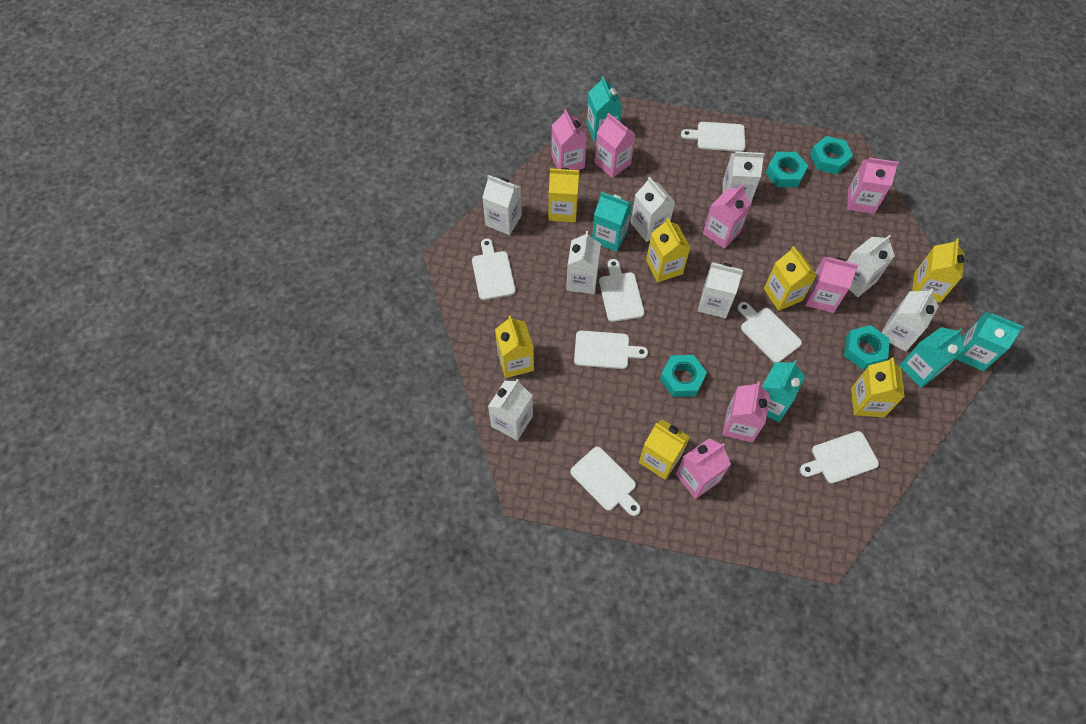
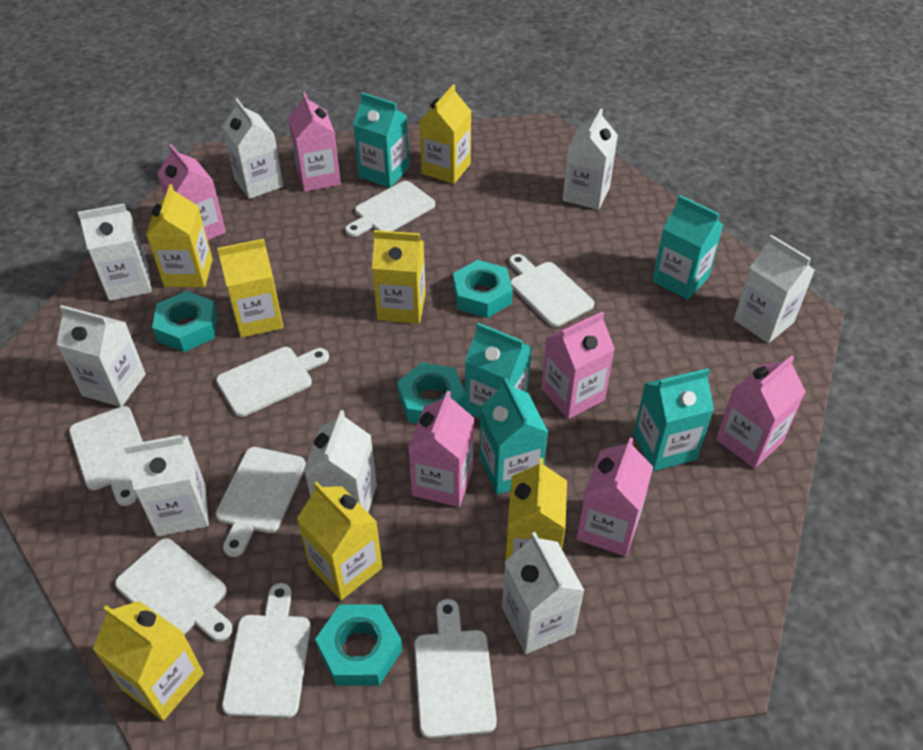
pink carton: 7 -> 6
white cutting board: 7 -> 8

